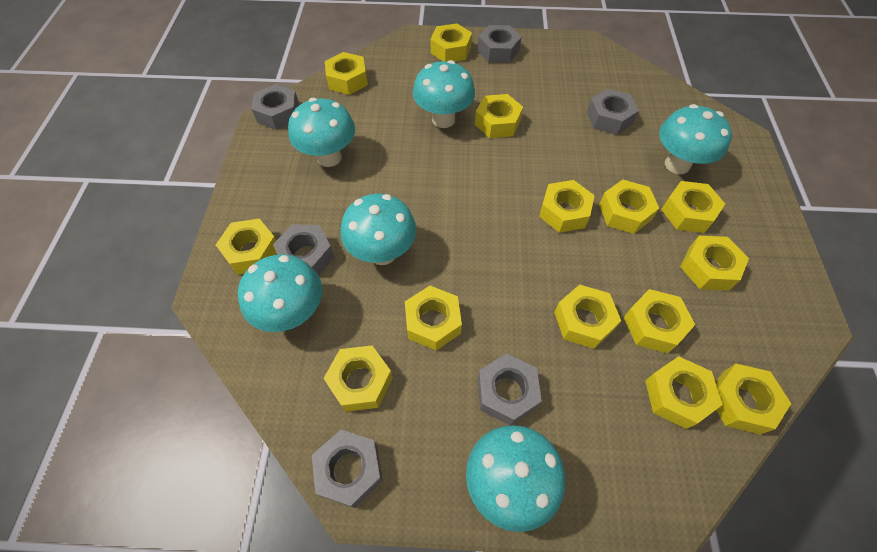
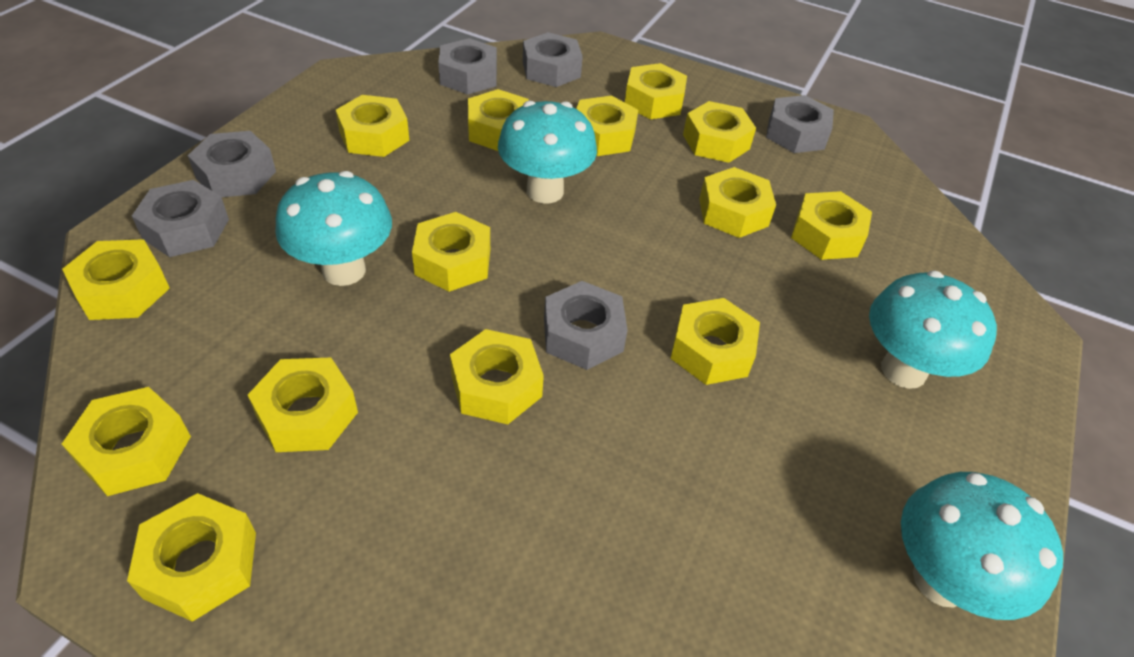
turquoise mushroom: 6 -> 4

